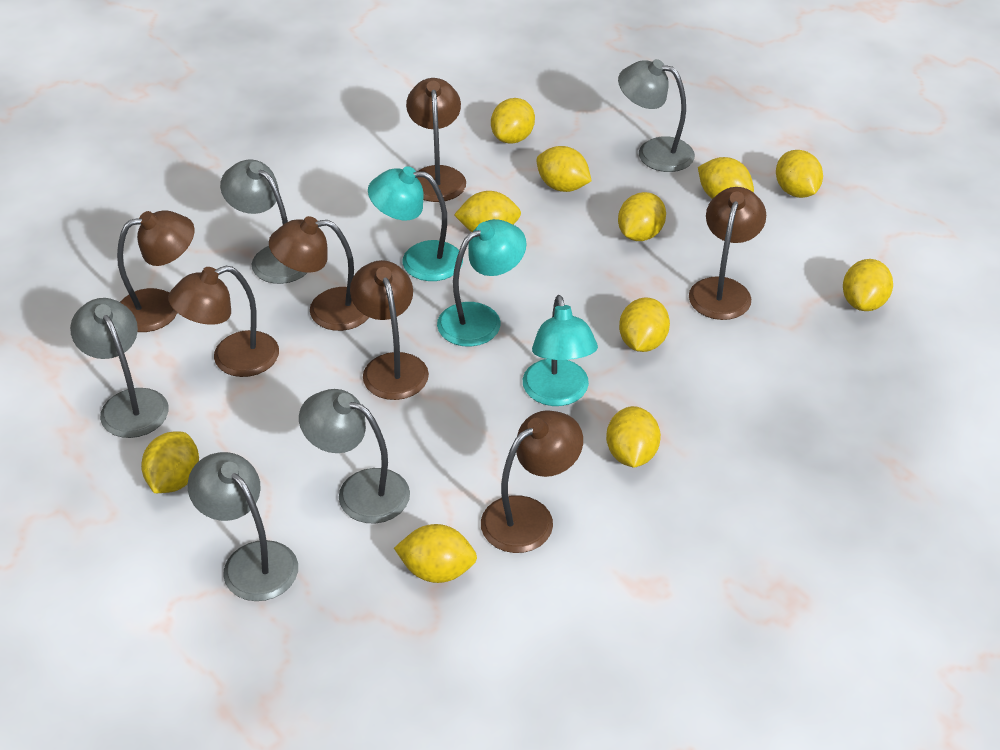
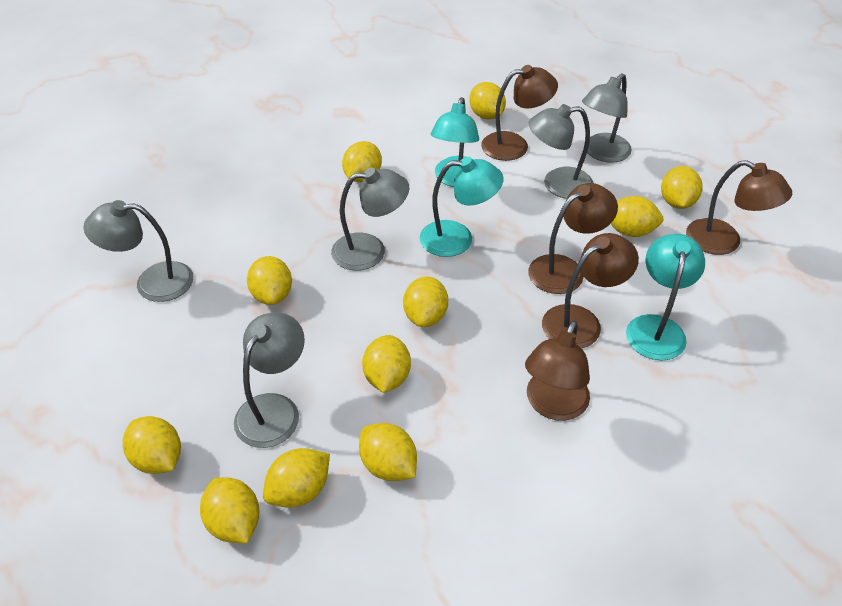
brown lamp: 7 -> 5

